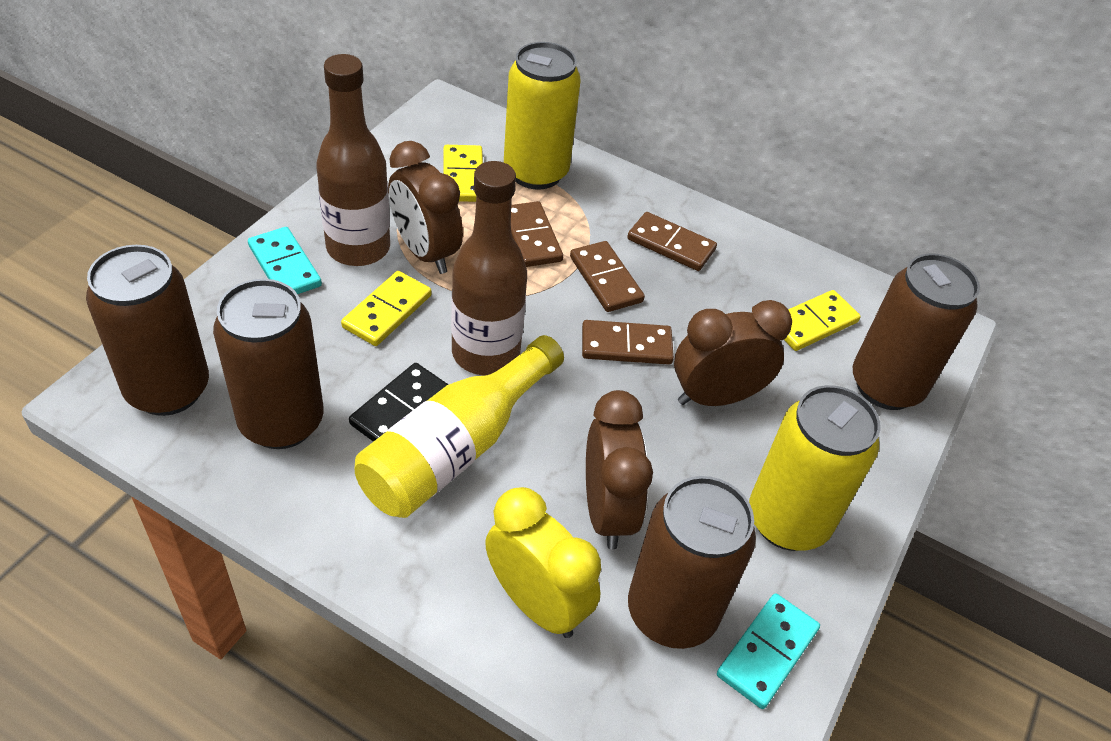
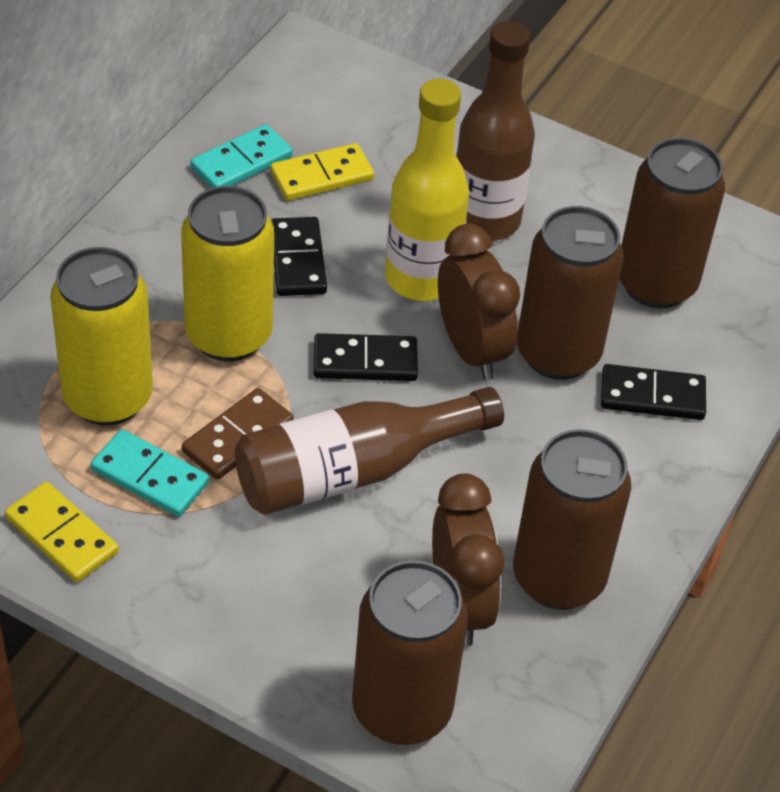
black domino: 1 -> 3
brown clock: 3 -> 2
brown domino: 4 -> 1
yellow clock: 1 -> 0
yellow domino: 3 -> 2

